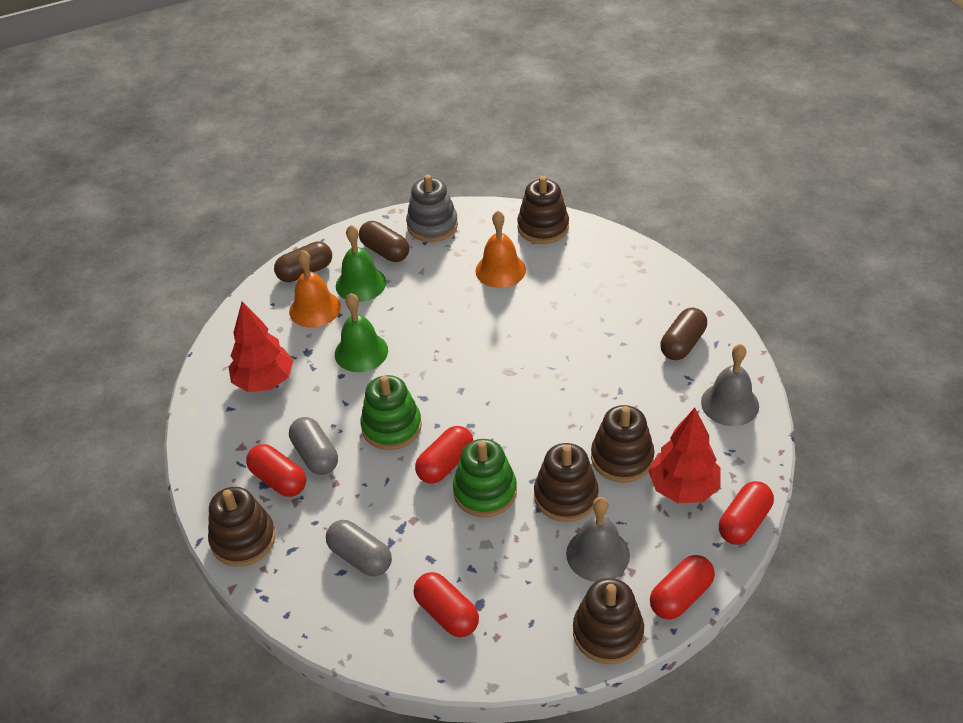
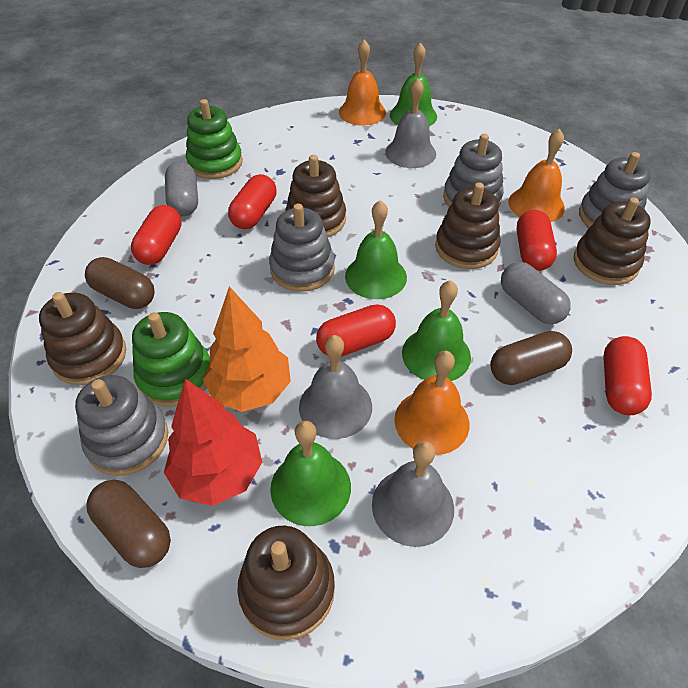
green bell: 2 -> 4
grey bell: 2 -> 3
grey stacking toy: 1 -> 4
orange bell: 2 -> 3
orange tree: 0 -> 1
red tree: 2 -> 1

